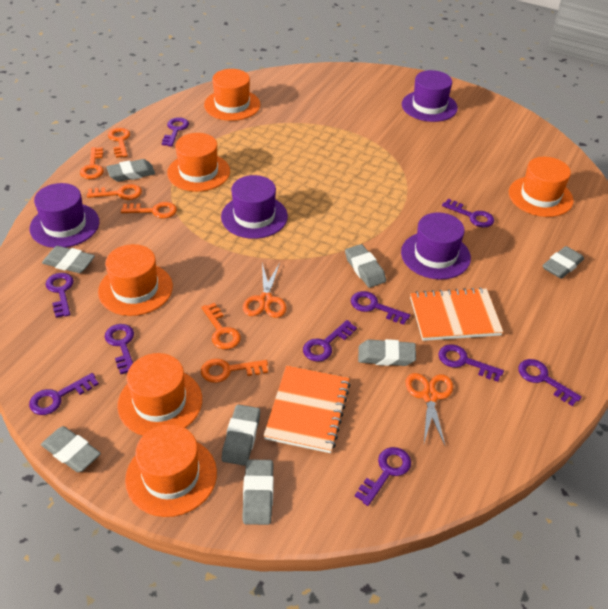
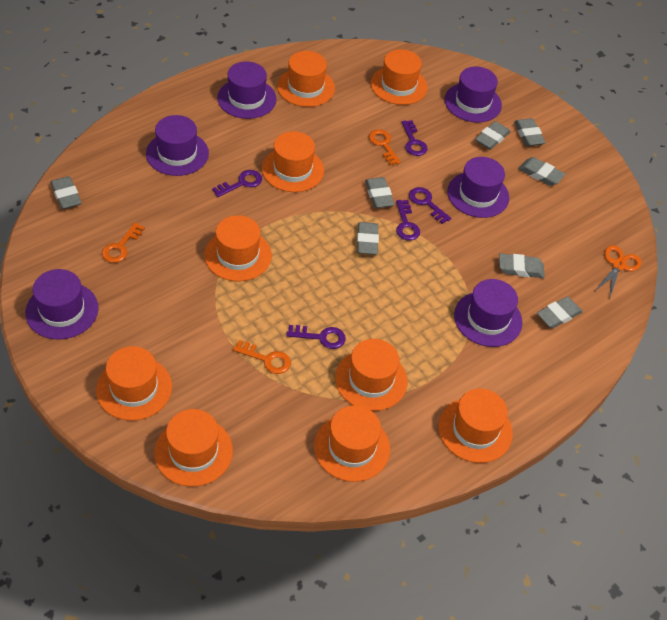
orange hat: 6 -> 9
orange key: 6 -> 3
orange notebook: 2 -> 0
orange scissors: 2 -> 1
purple hat: 4 -> 6
purple key: 10 -> 5

